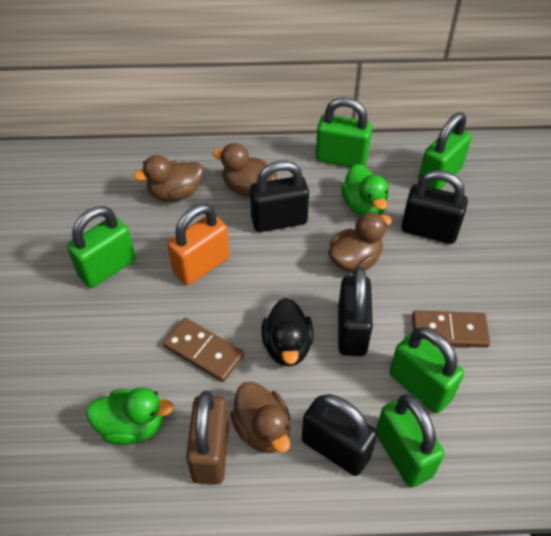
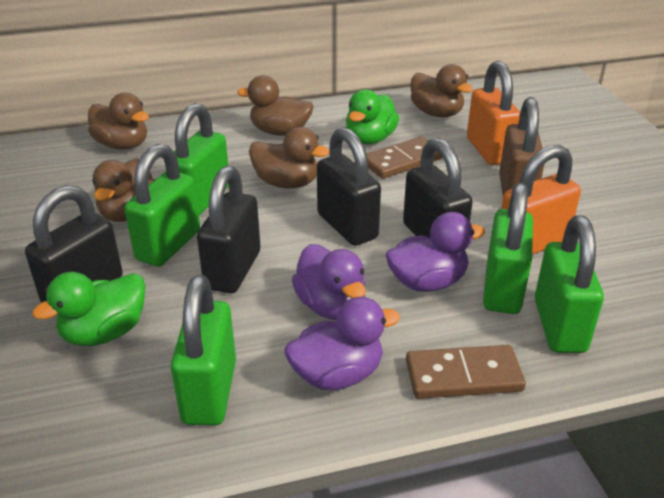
black duck: 1 -> 0
brown duck: 4 -> 5
orange padlock: 1 -> 2
purple duck: 0 -> 3

